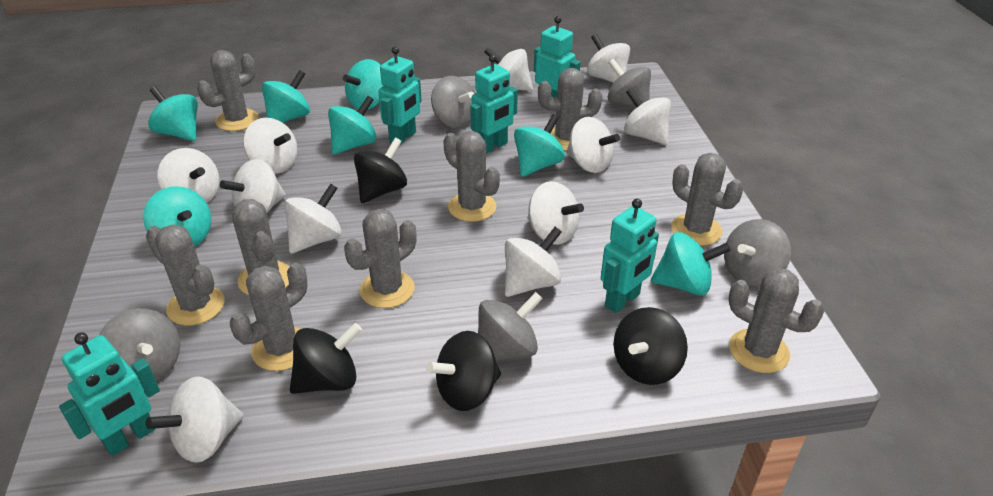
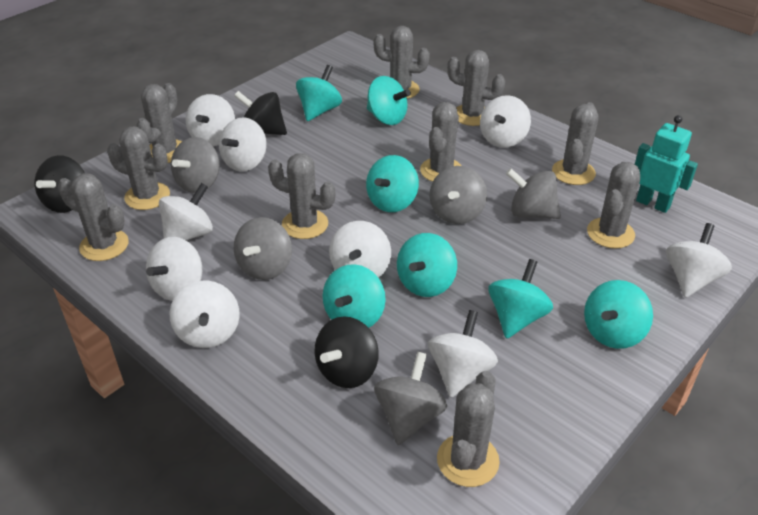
black spinning top: 4 -> 3
grey cactus: 9 -> 10
turquoise robot: 5 -> 1
white spinning top: 11 -> 9

